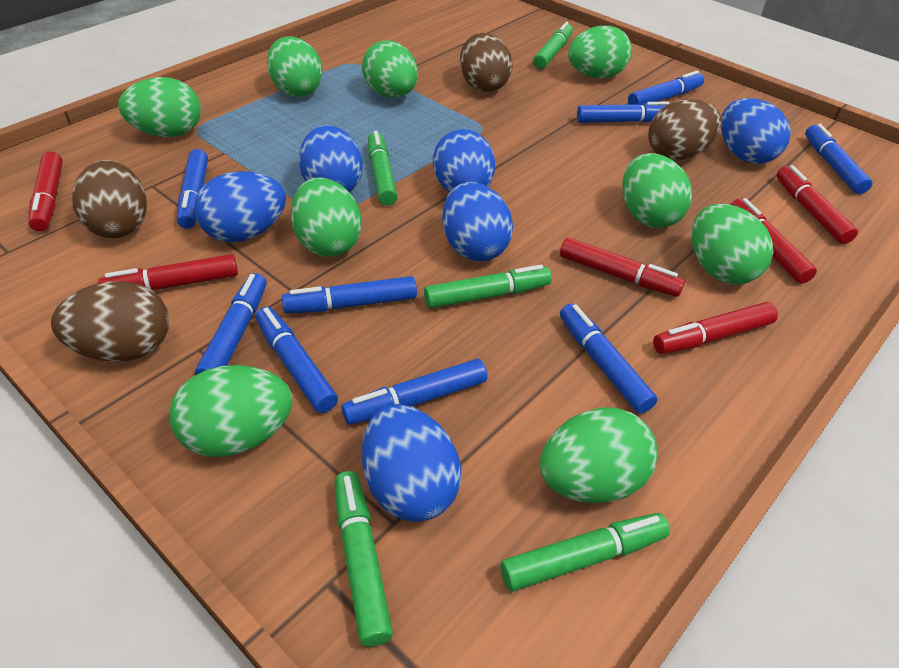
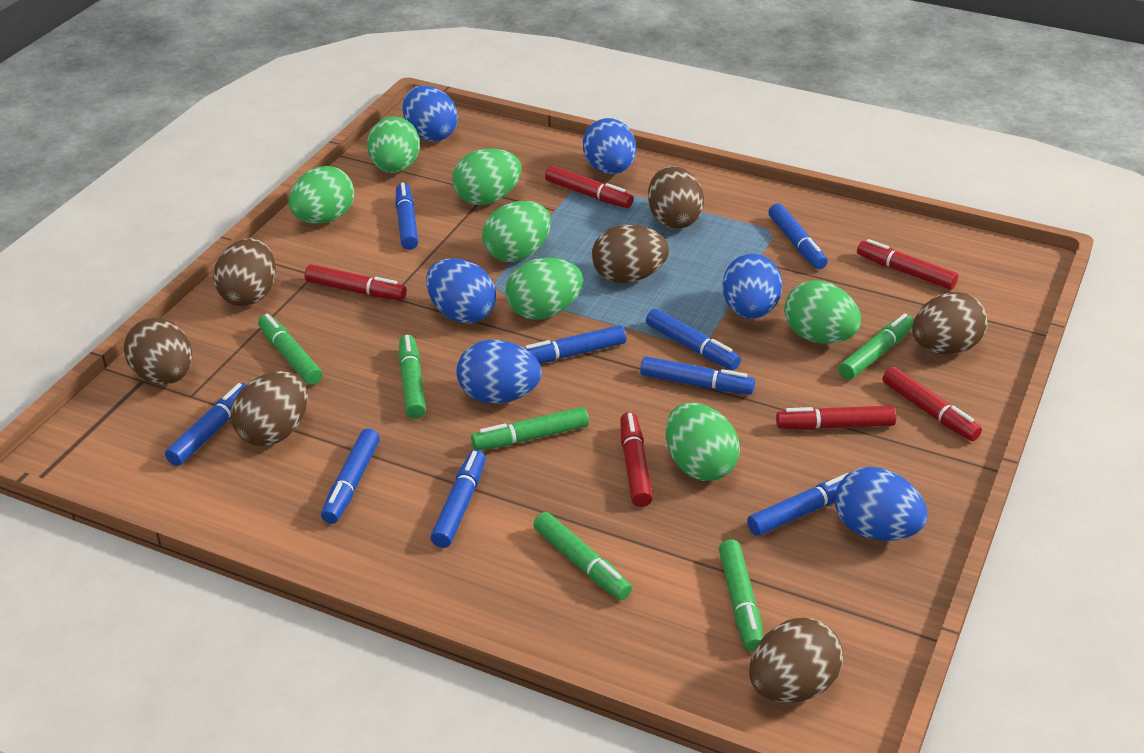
brown egg: 4 -> 7
green egg: 9 -> 7
green marker: 5 -> 6

